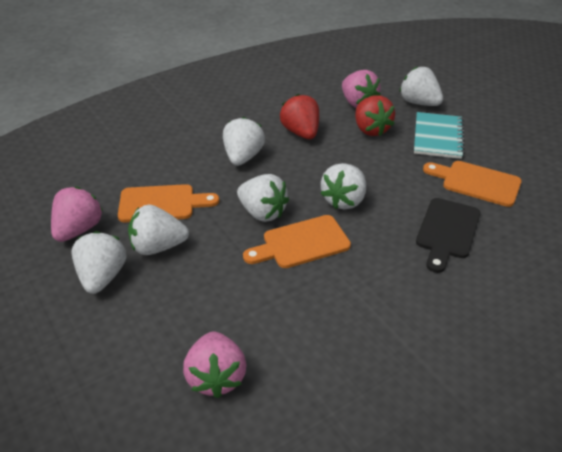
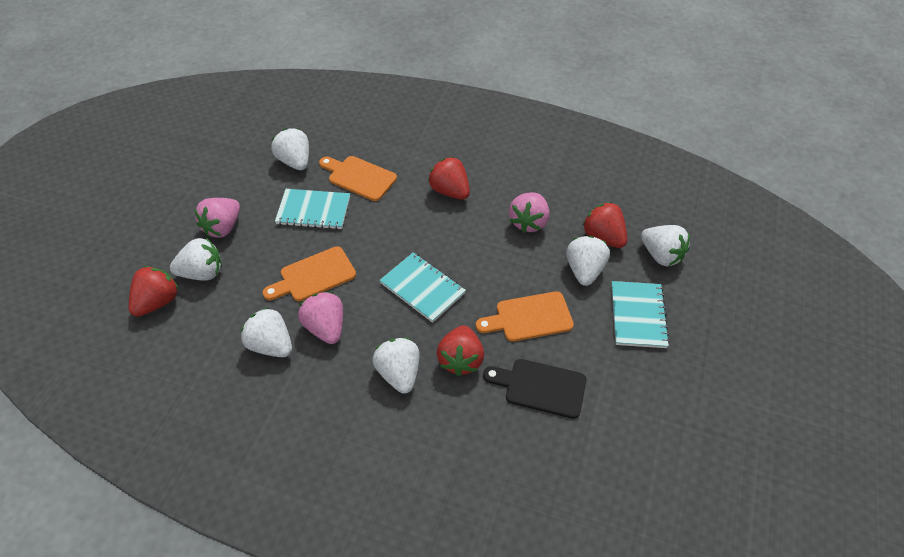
red strawberry: 2 -> 4
turquoise notebook: 1 -> 3

